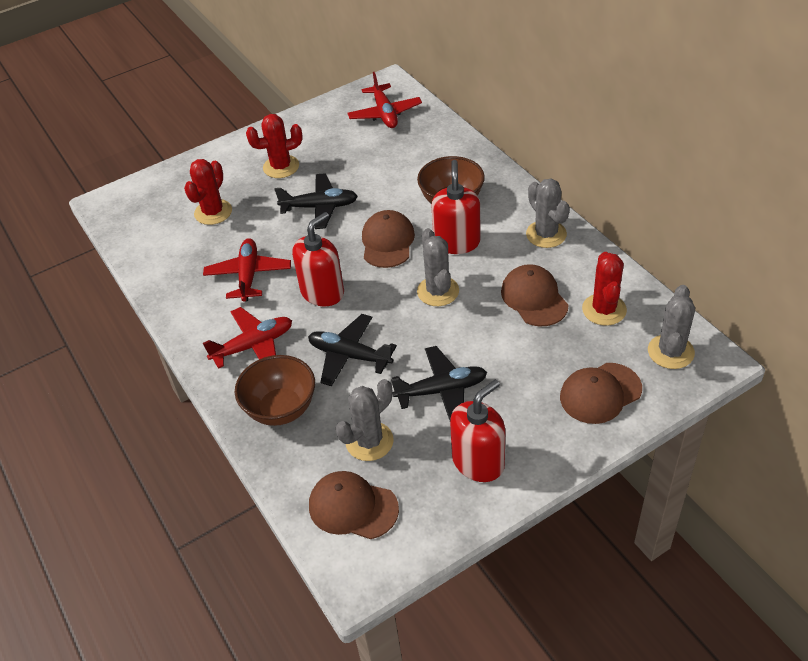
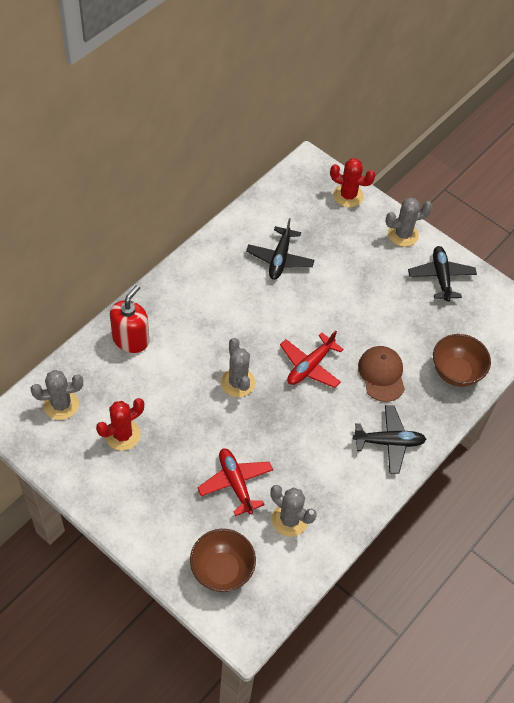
brown cap: 4 -> 1
red cactus: 3 -> 2
red plane: 3 -> 2
red soap dispenser: 3 -> 1

